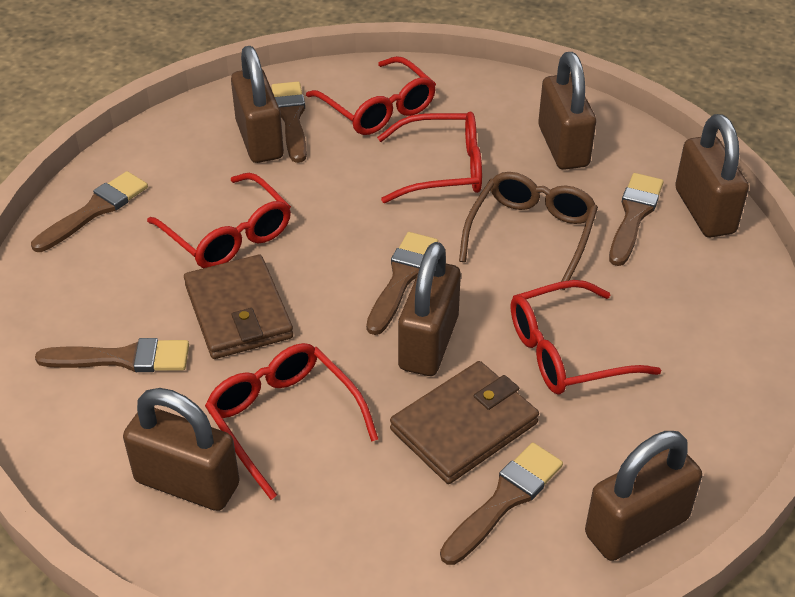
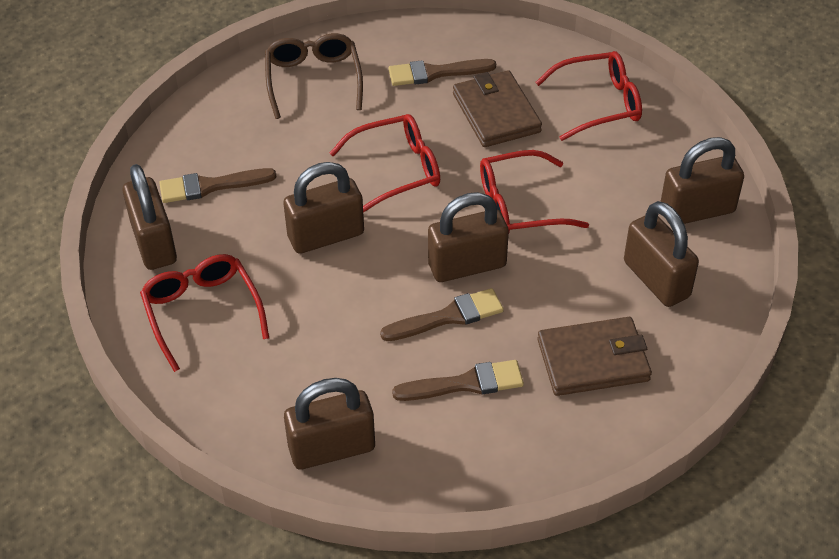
brown brush: 6 -> 4
red glasses: 5 -> 4

